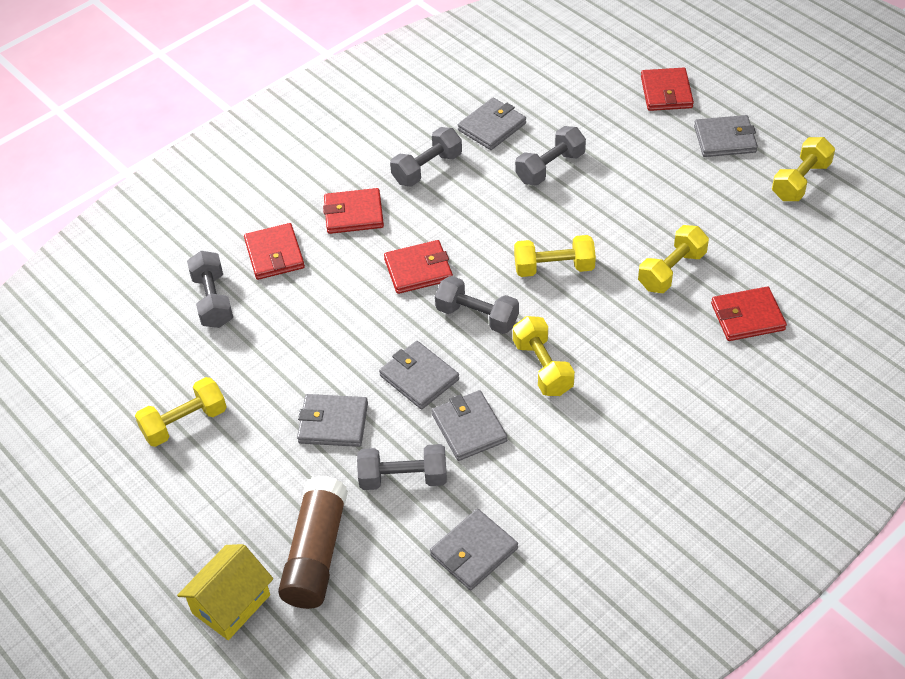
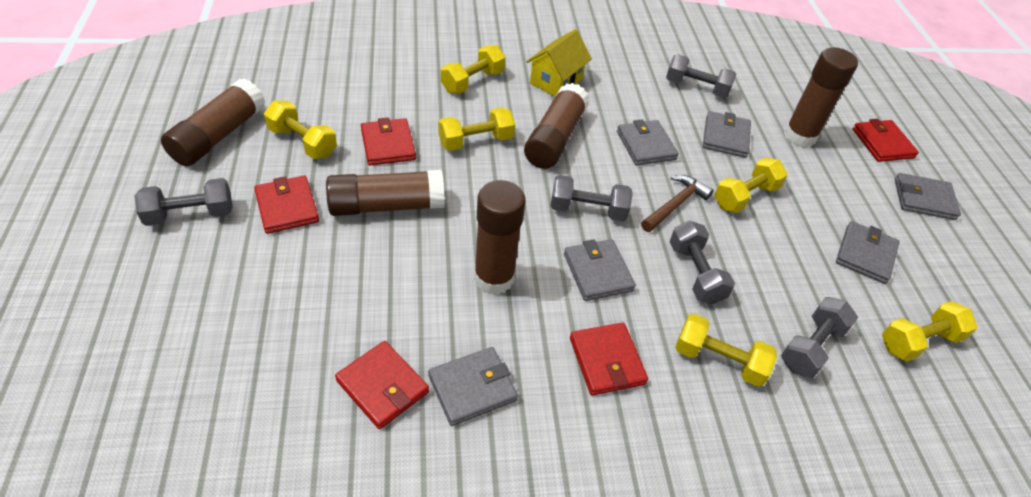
brown glue stick: 1 -> 5
brown hammer: 0 -> 1
yellow dumbbell: 5 -> 6

